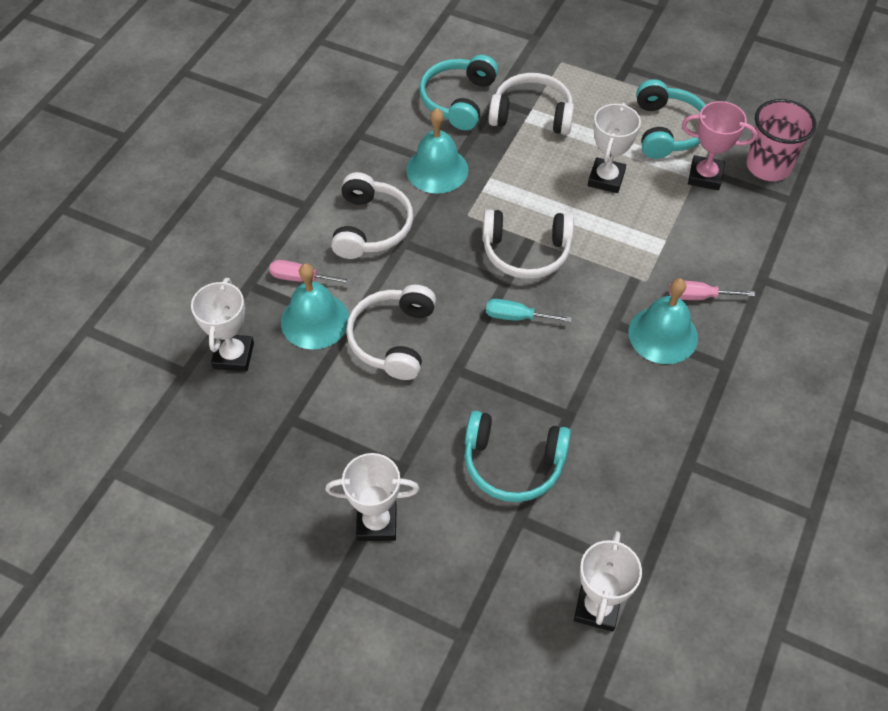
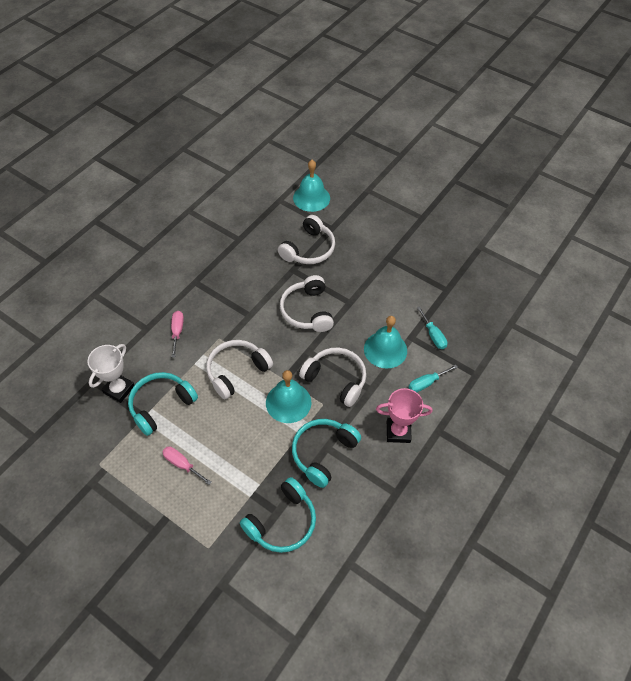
pink cup: 1 -> 0
turquoise screwdriver: 1 -> 2
white trophy: 4 -> 1

